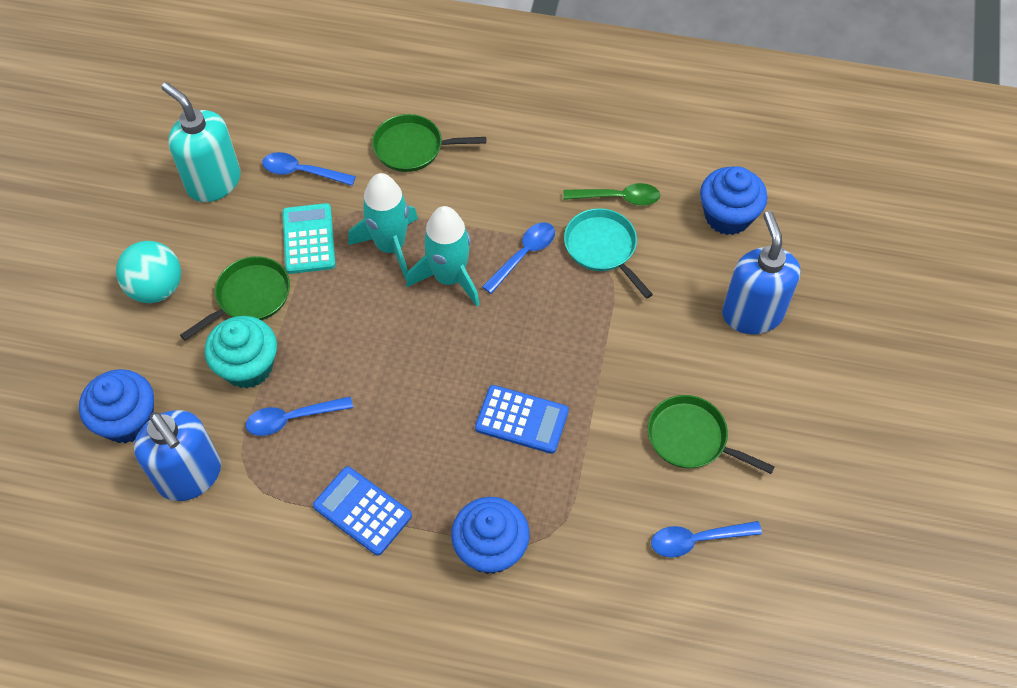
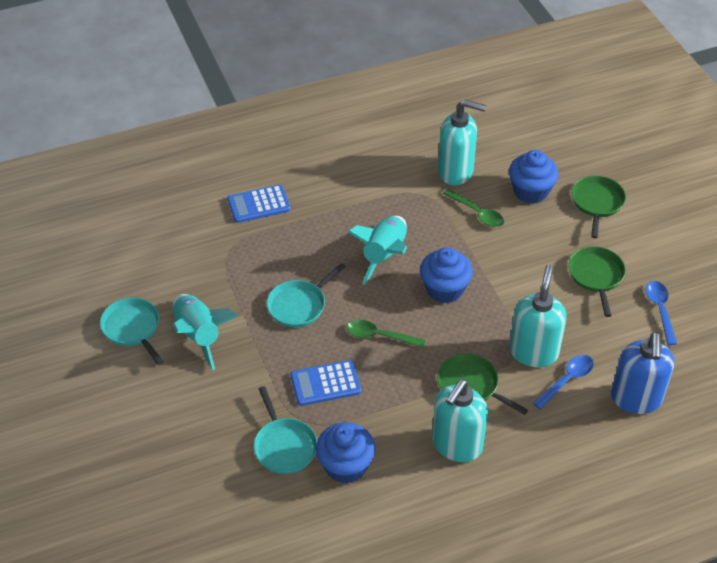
blue soap dispenser: 2 -> 1
blue spoon: 4 -> 2
green spoon: 1 -> 2
turquoise ball: 1 -> 0
turquoise calculator: 1 -> 0
turquoise cupcake: 1 -> 0
turquoise pan: 1 -> 3
turquoise soap dispenser: 1 -> 3

